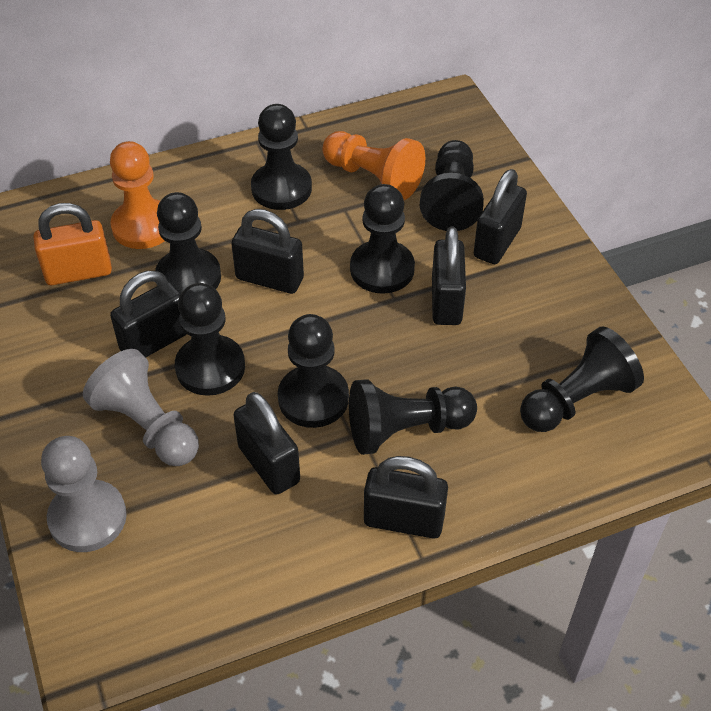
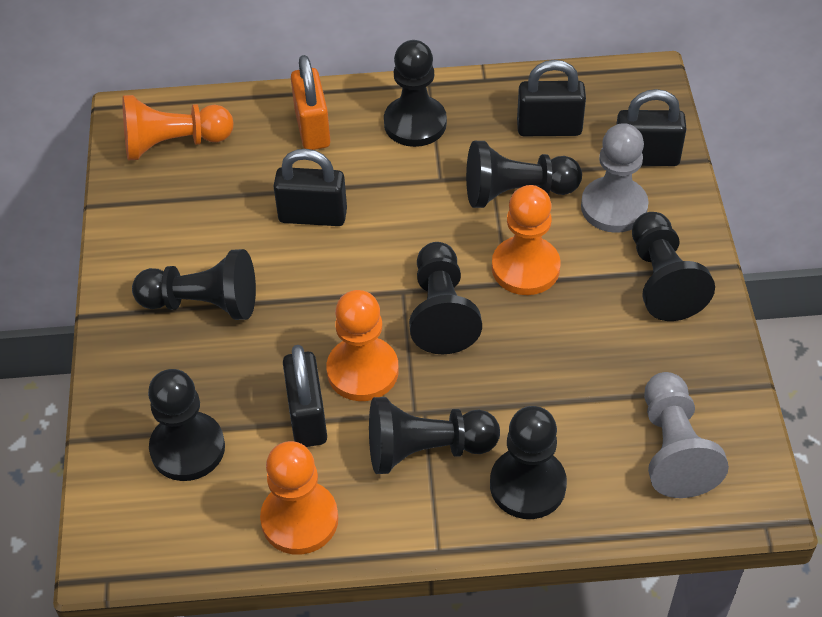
black padlock: 6 -> 4
orange pawn: 2 -> 4

